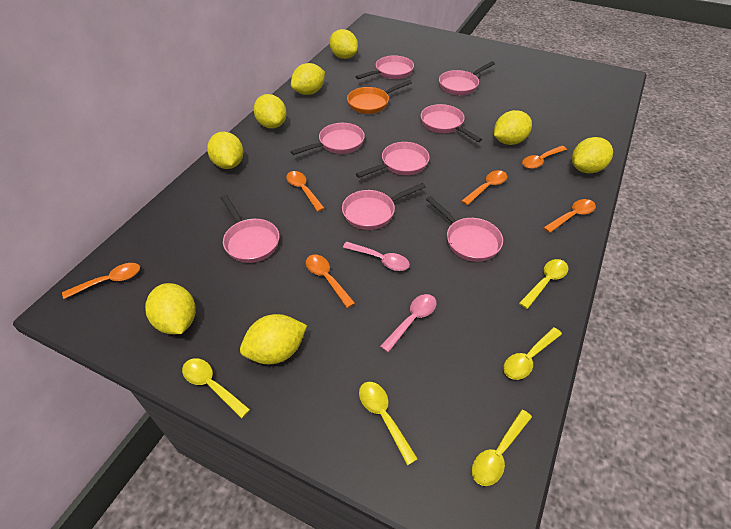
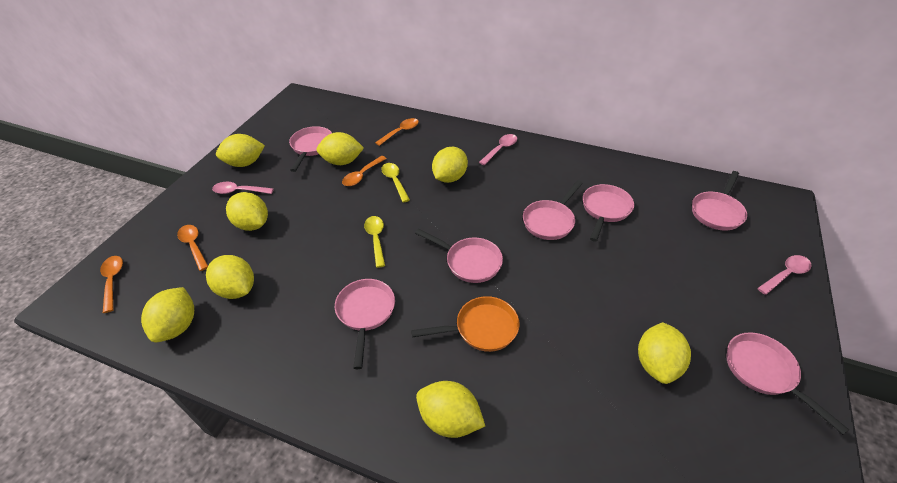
orange spoon: 6 -> 4
pink pan: 8 -> 7
pink spoon: 2 -> 3
yellow spoon: 5 -> 2

